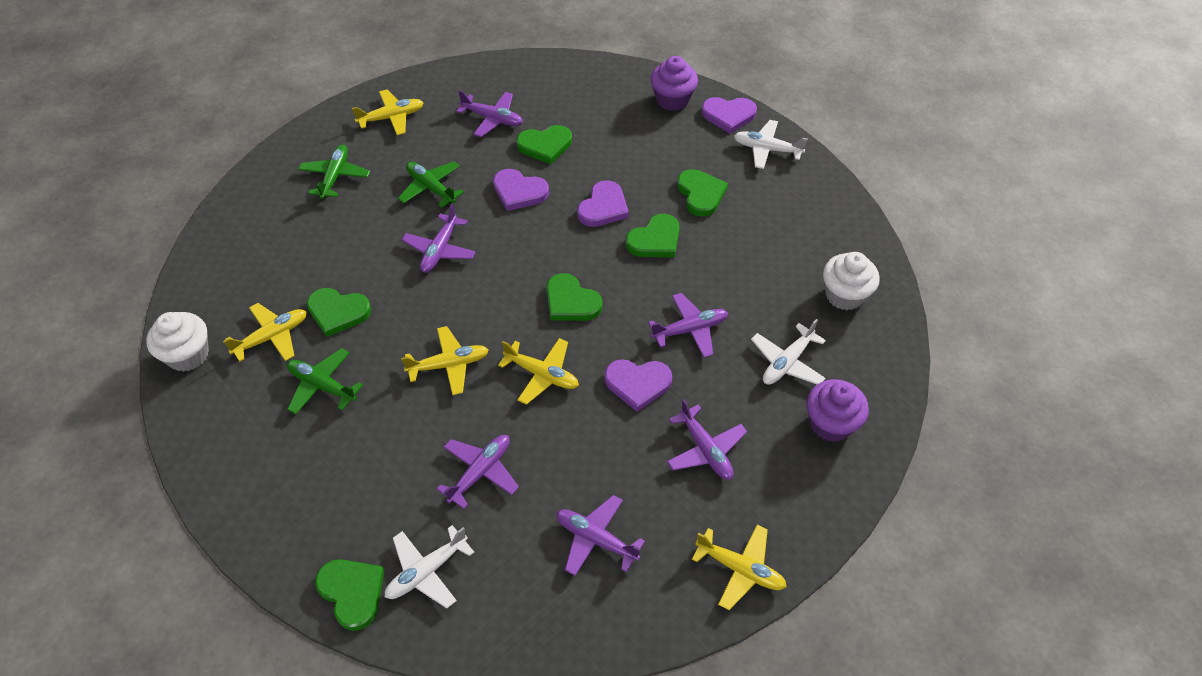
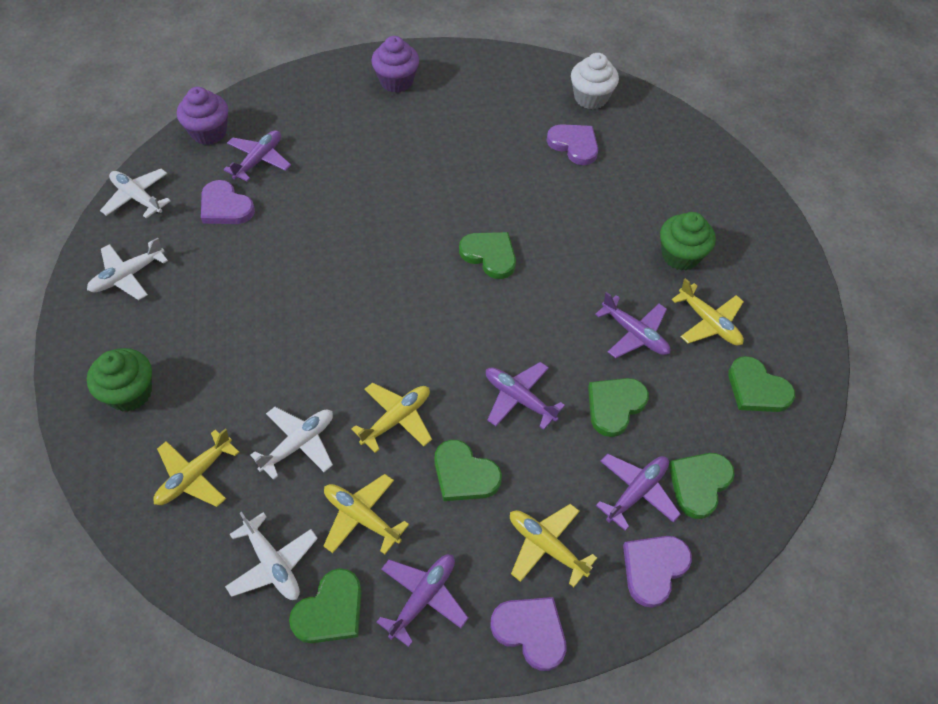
green cupcake: 0 -> 2
green plane: 3 -> 0
purple plane: 6 -> 5
white cupcake: 2 -> 1
white plane: 3 -> 4

